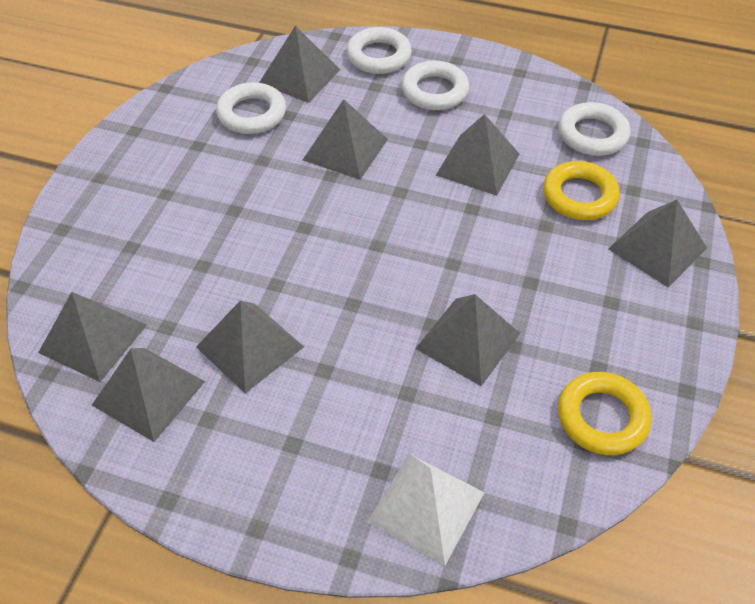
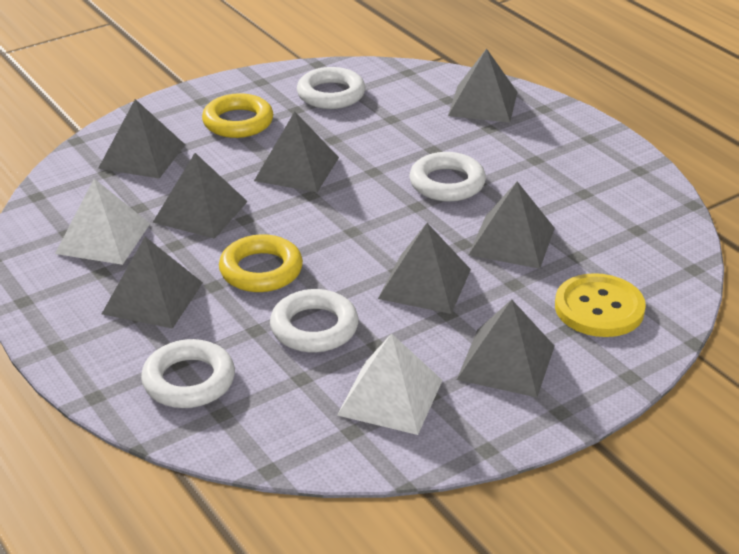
white pyramid: 1 -> 2
yellow button: 0 -> 1

